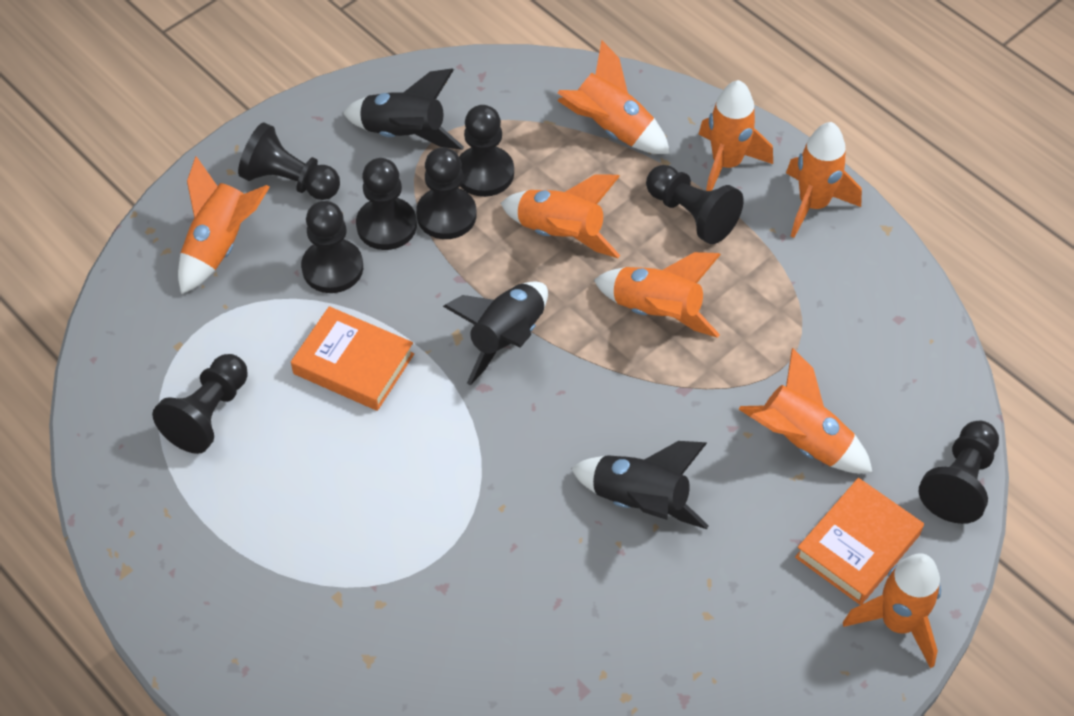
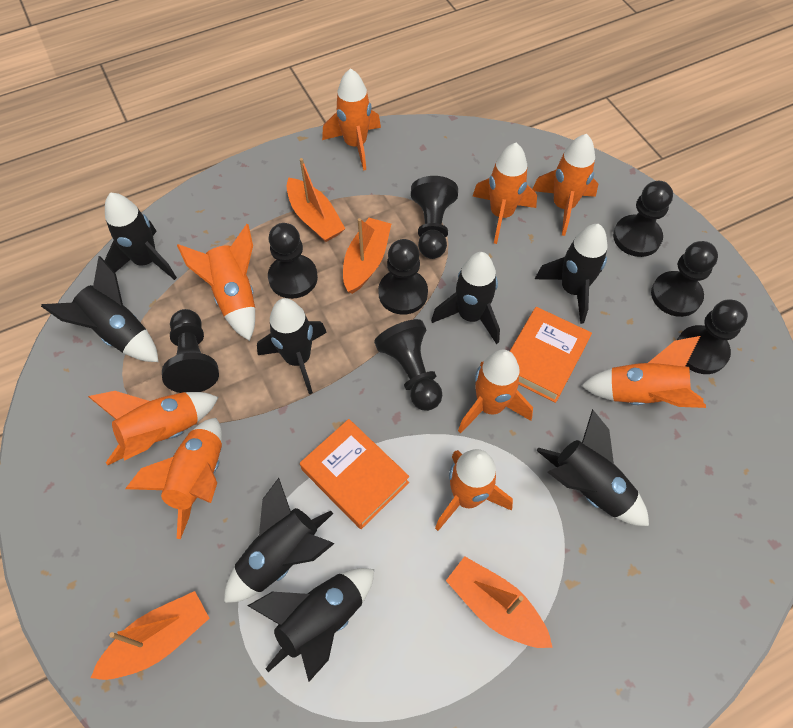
black rocket: 3 -> 8
orange boat: 0 -> 4
orange rocket: 8 -> 9

